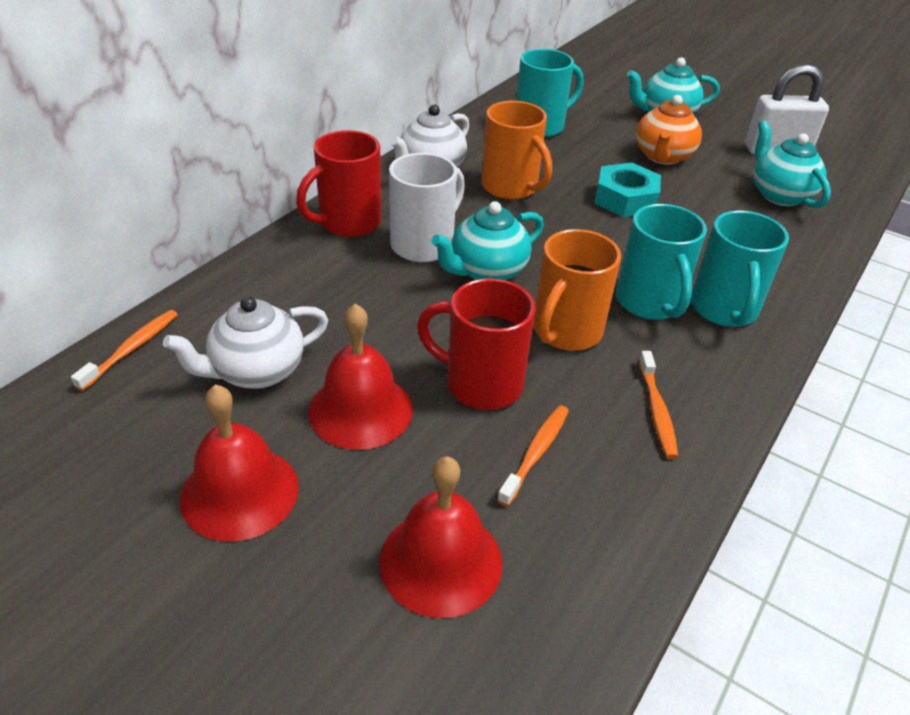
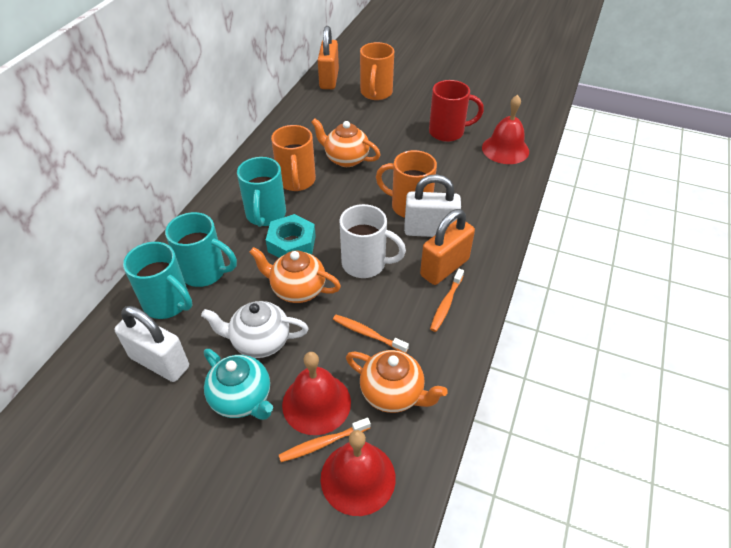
orange mug: 2 -> 3
orange padlock: 0 -> 2
orange teapot: 1 -> 3
red mug: 2 -> 1
turquoise teapot: 3 -> 1
white padlock: 1 -> 2
white teapot: 2 -> 1

